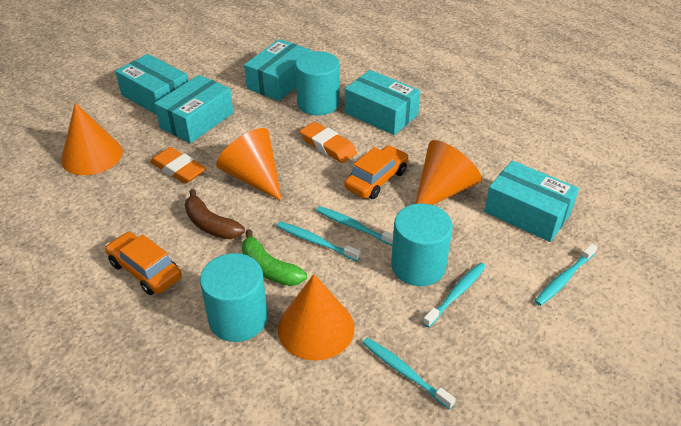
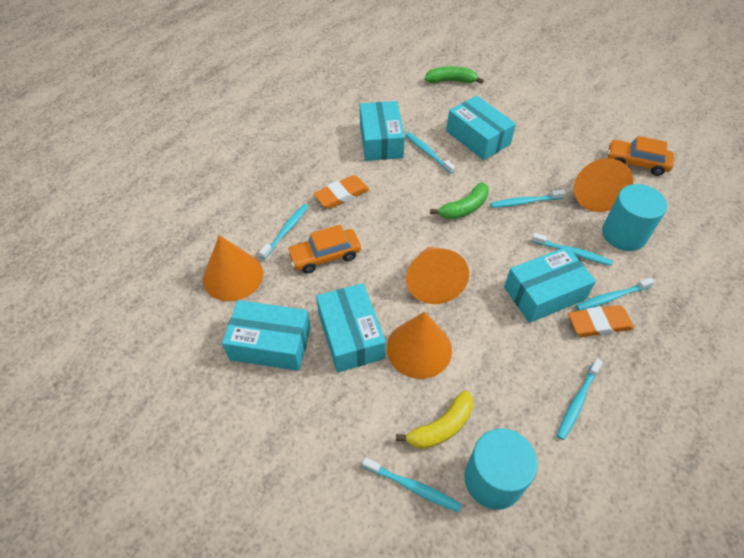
brown banana: 1 -> 0
green banana: 1 -> 2
turquoise cylinder: 3 -> 2
turquoise toothbrush: 5 -> 7
yellow banana: 0 -> 1

